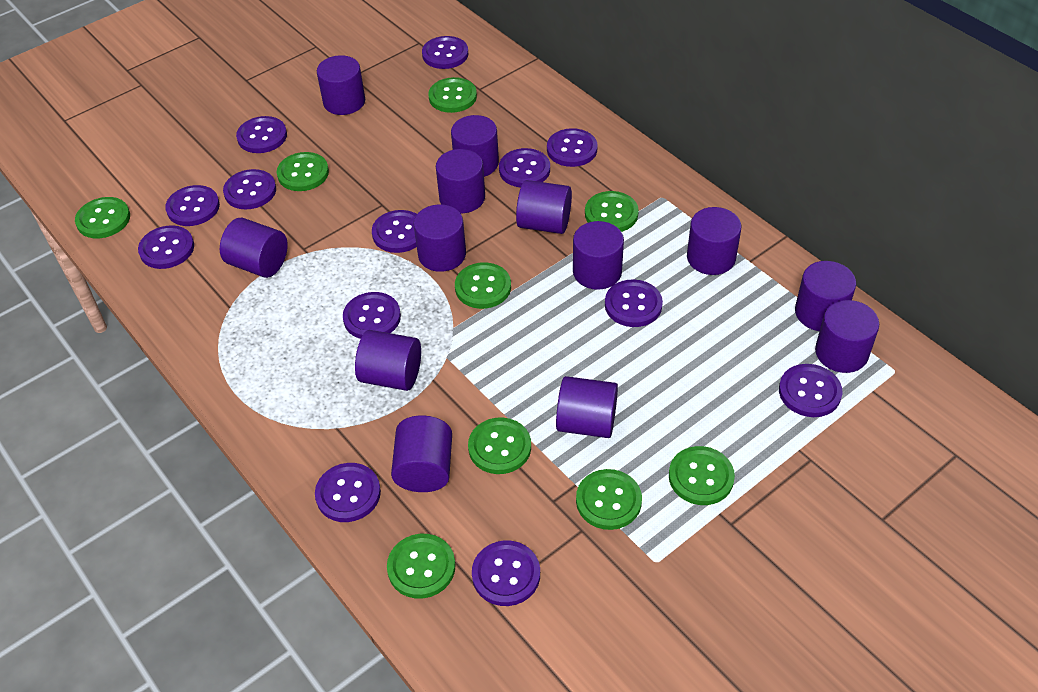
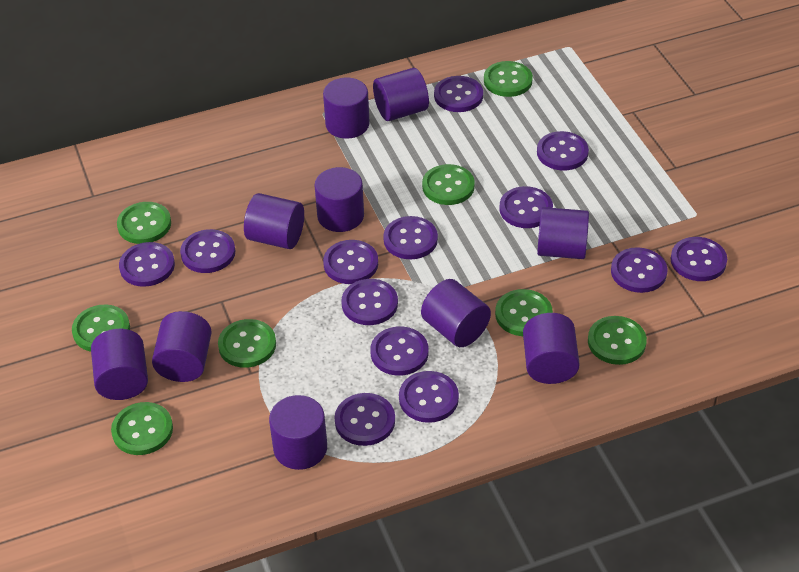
green button: 9 -> 8
purple cylinder: 13 -> 10

